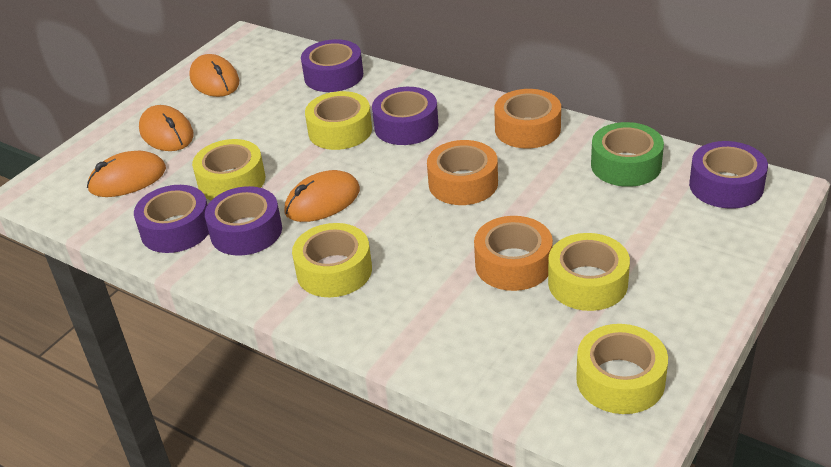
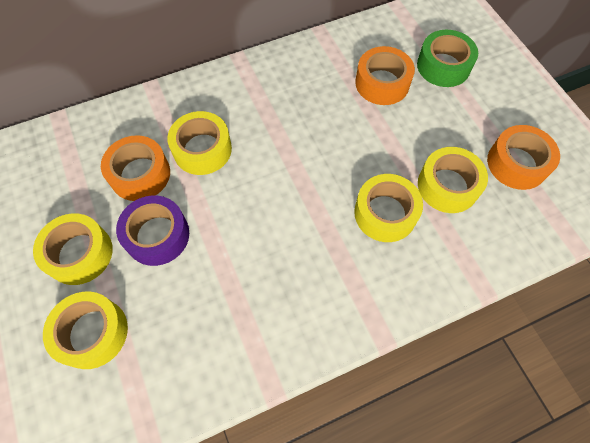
orange mouse: 4 -> 0
purple tape: 5 -> 1

